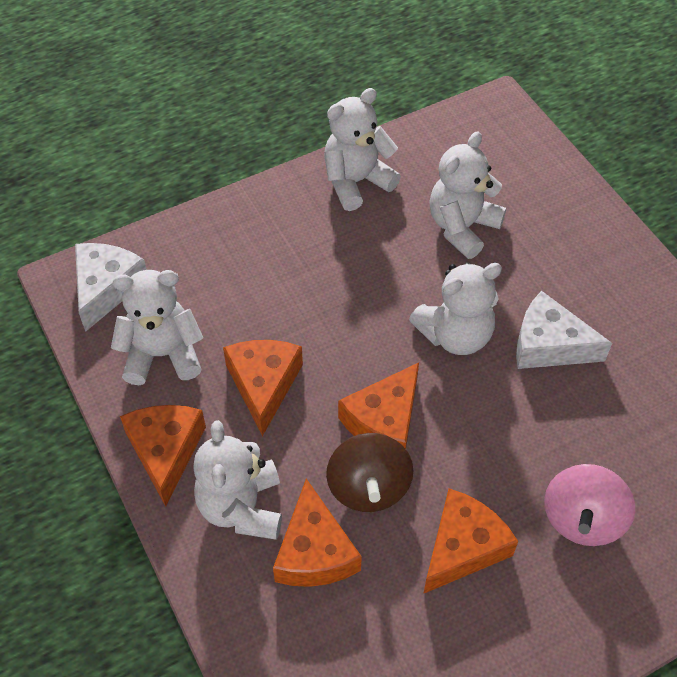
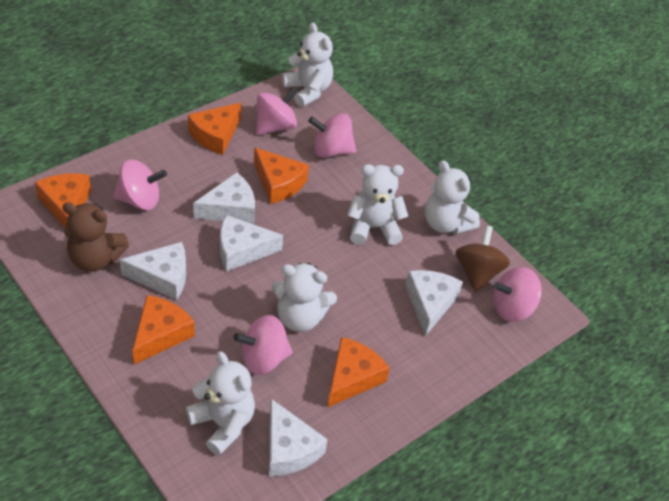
brown teddy bear: 0 -> 1
pink spinning top: 1 -> 5
white cheese: 2 -> 5

